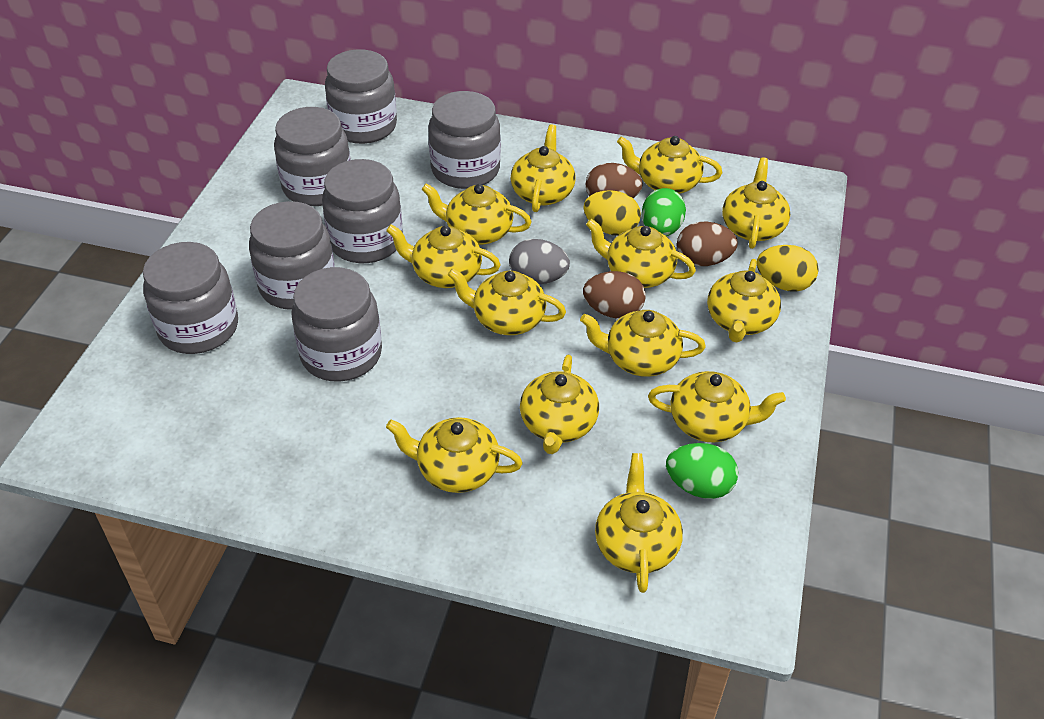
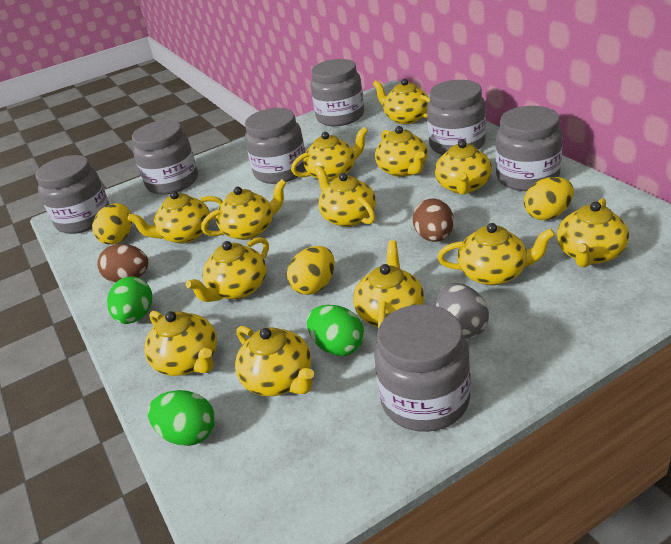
brown egg: 3 -> 2
green egg: 2 -> 3
yellow egg: 2 -> 3

